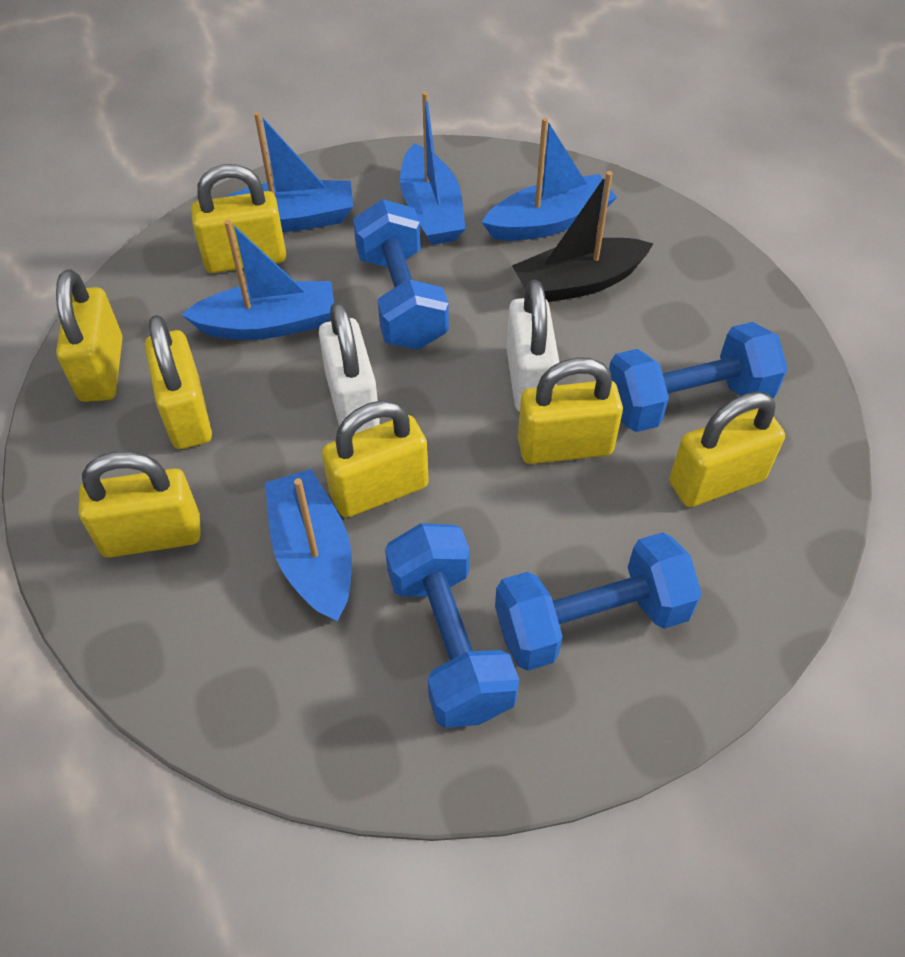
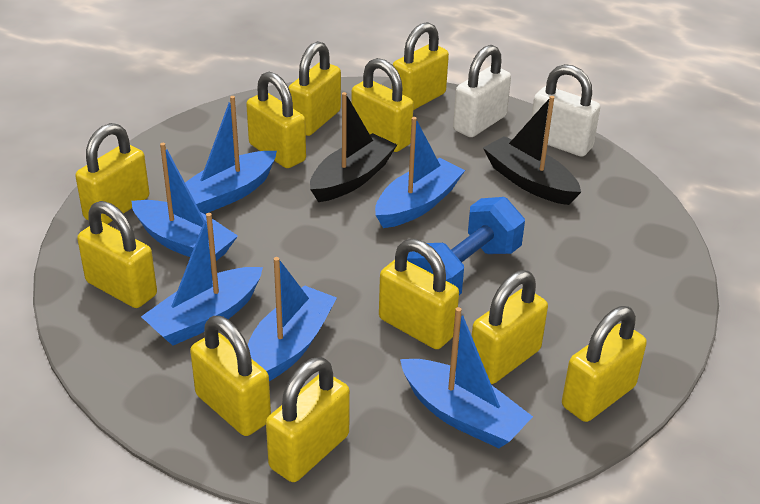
black boat: 1 -> 2
blue boat: 5 -> 6
blue dumbbell: 4 -> 1
yellow padlock: 7 -> 11

